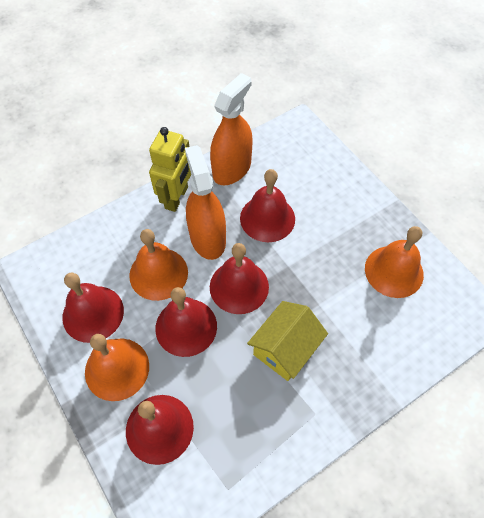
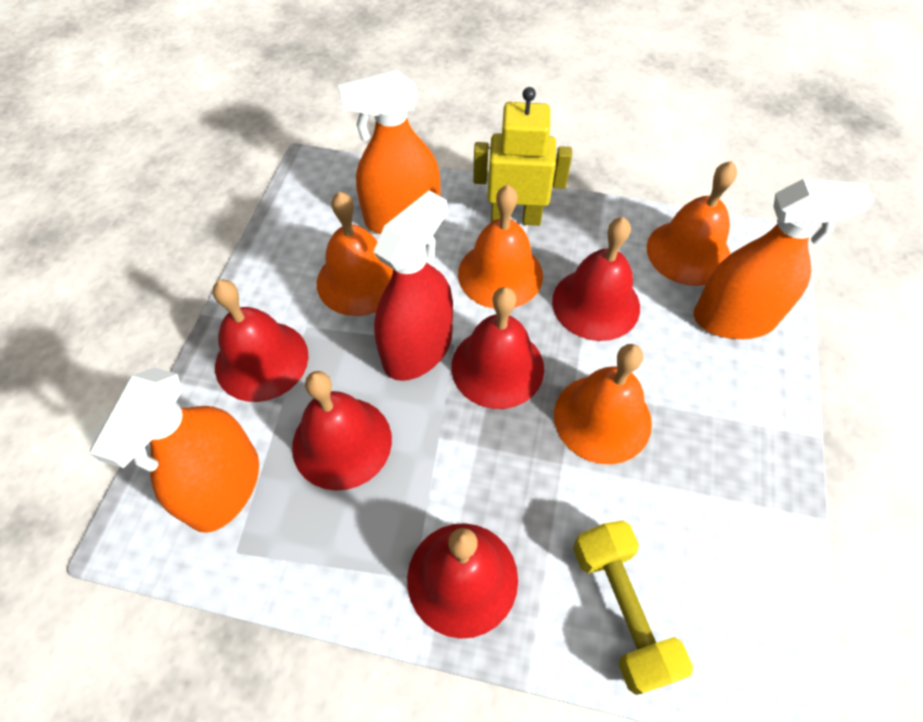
orange bell: 3 -> 4
orange spray bottle: 2 -> 3
red spray bottle: 0 -> 1
yellow dumbbell: 0 -> 1
yellow house: 1 -> 0

